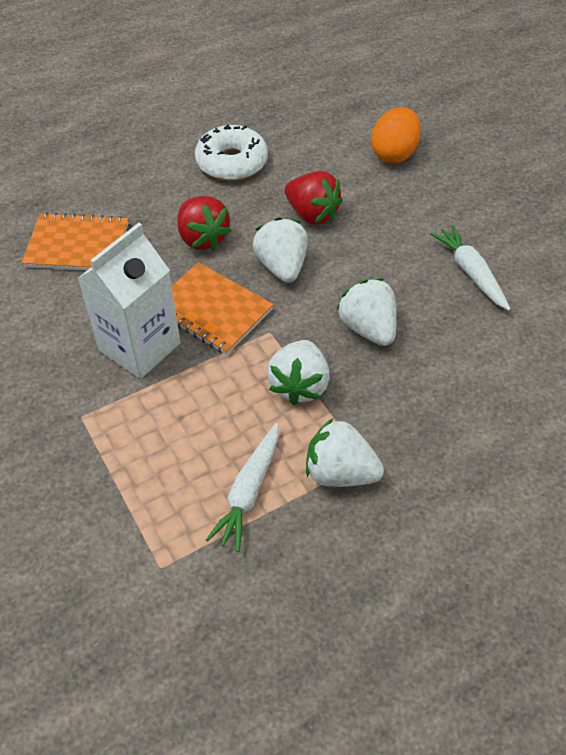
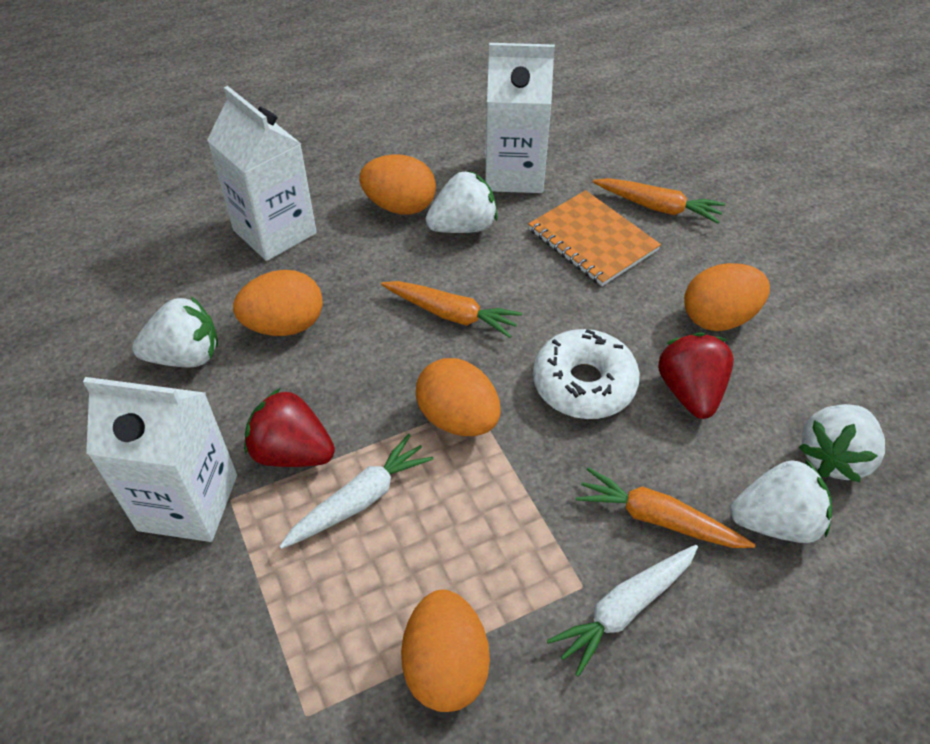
orange carrot: 0 -> 3
orange egg: 1 -> 5
orange notebook: 2 -> 1
white carton: 1 -> 3

